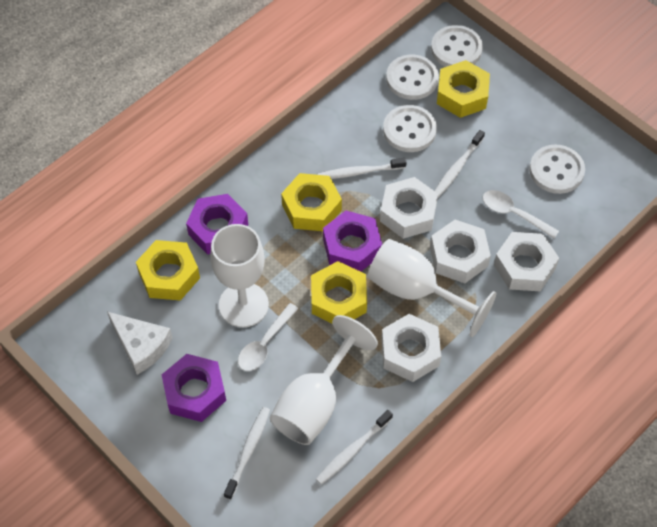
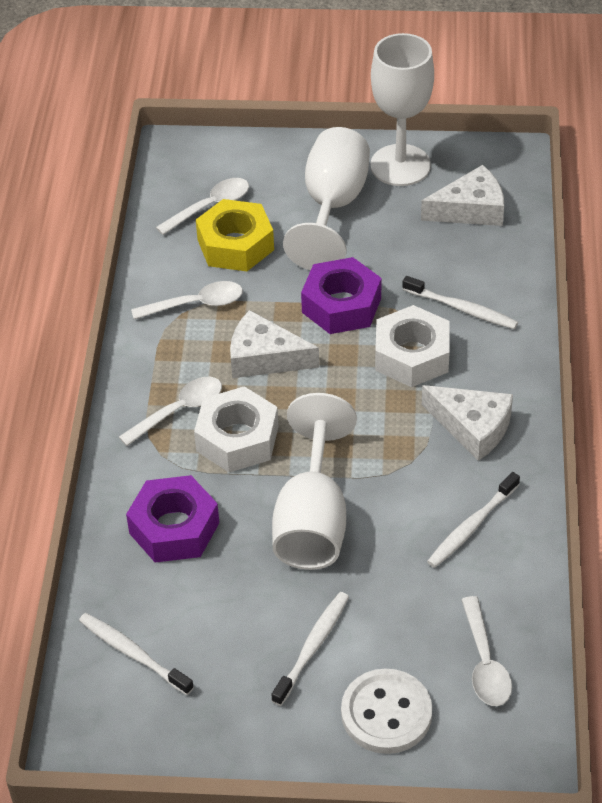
purple nut: 3 -> 2
white button: 4 -> 1
white cheese: 1 -> 3
white nut: 4 -> 2
white spoon: 2 -> 4
yellow nut: 4 -> 1

